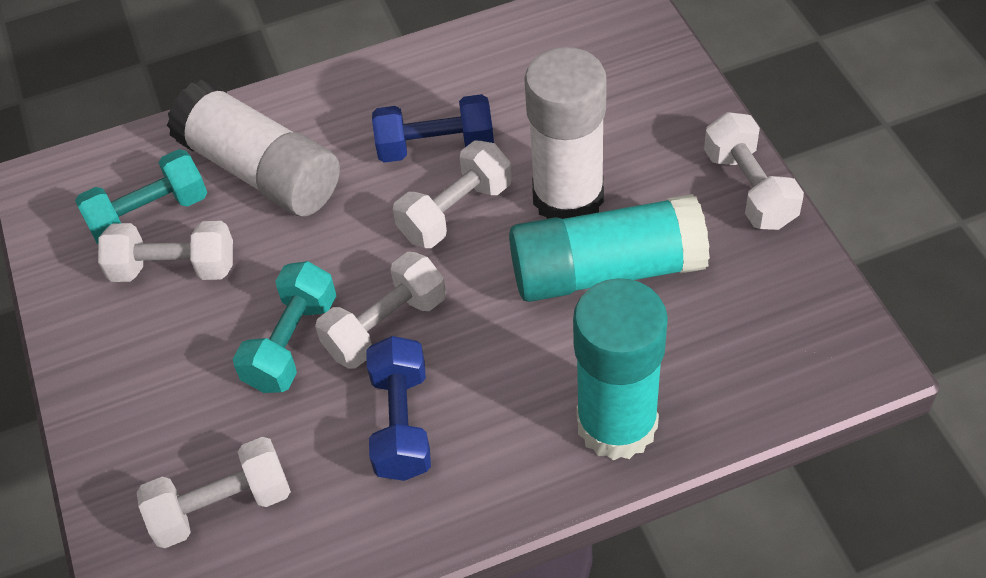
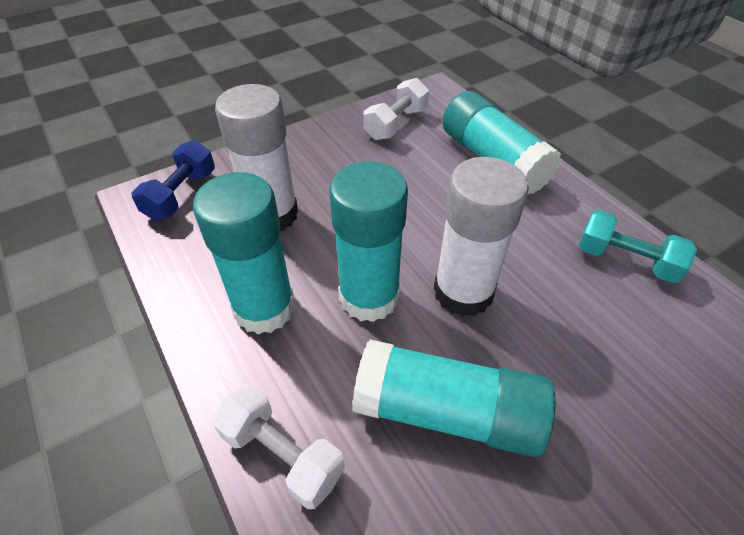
blue dumbbell: 2 -> 1
turquoise dumbbell: 2 -> 1
turquoise glue stick: 2 -> 4
white dumbbell: 5 -> 2

